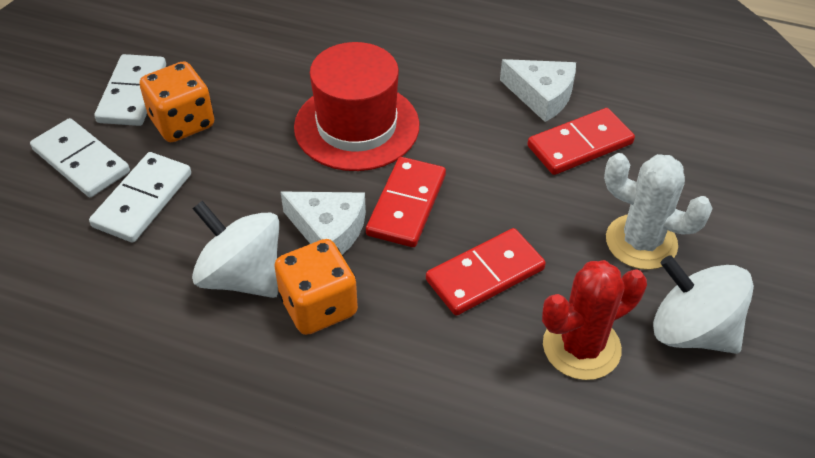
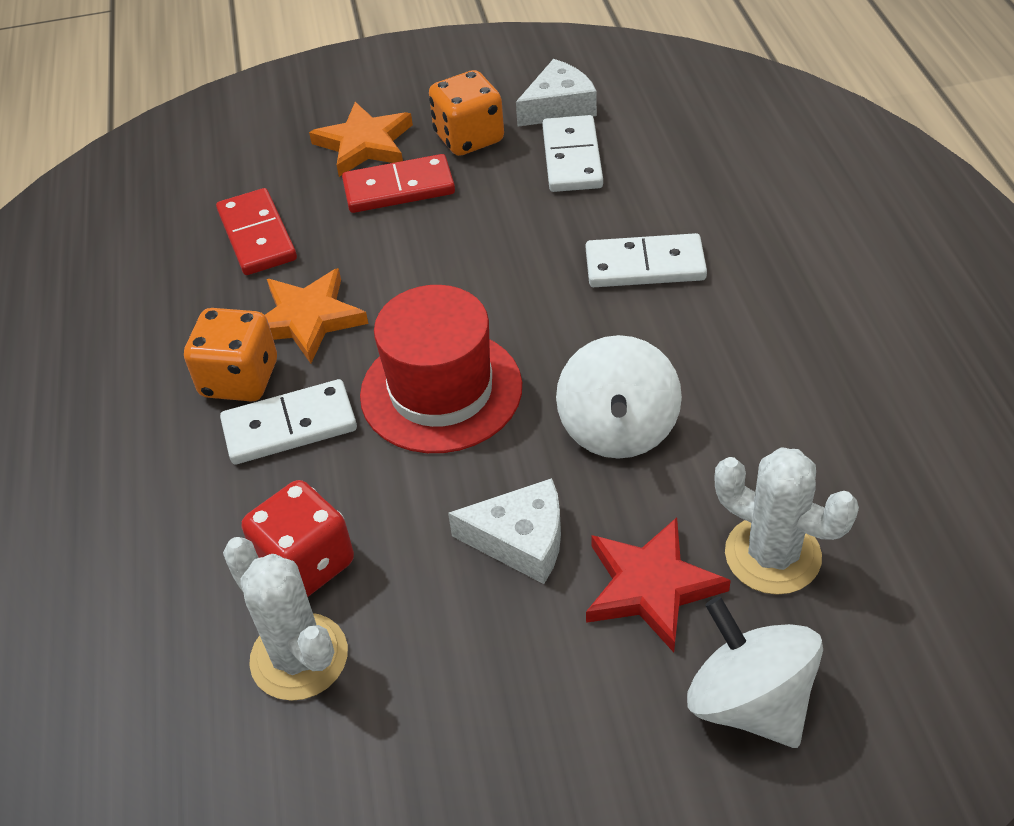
orange star: 0 -> 2
red cactus: 1 -> 0
red dice: 0 -> 1
red domino: 3 -> 2
red star: 0 -> 1
white cactus: 1 -> 2

